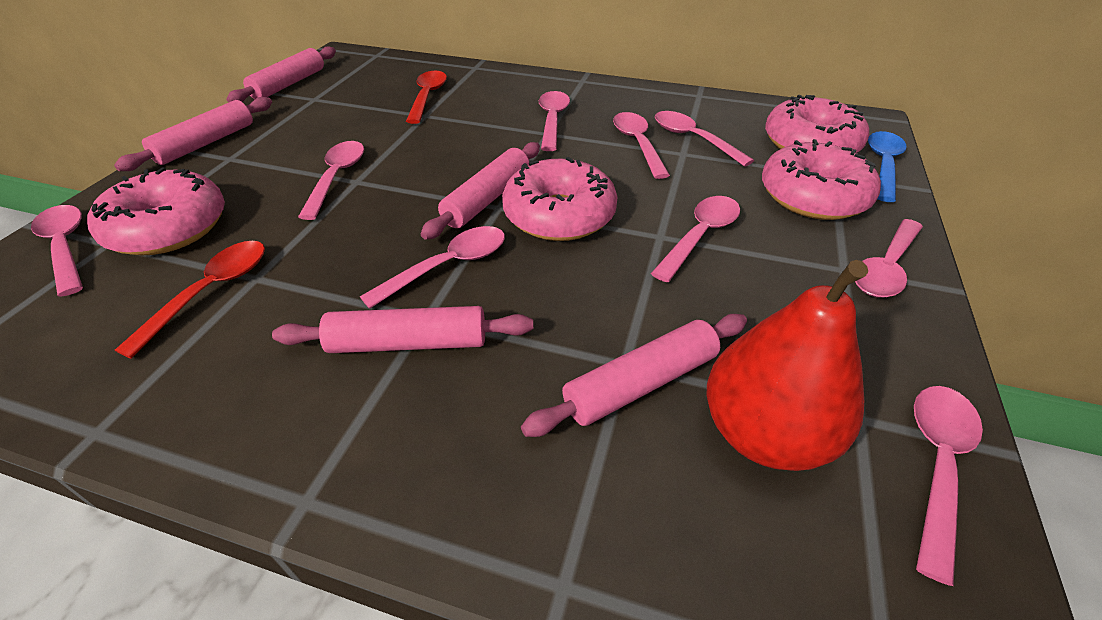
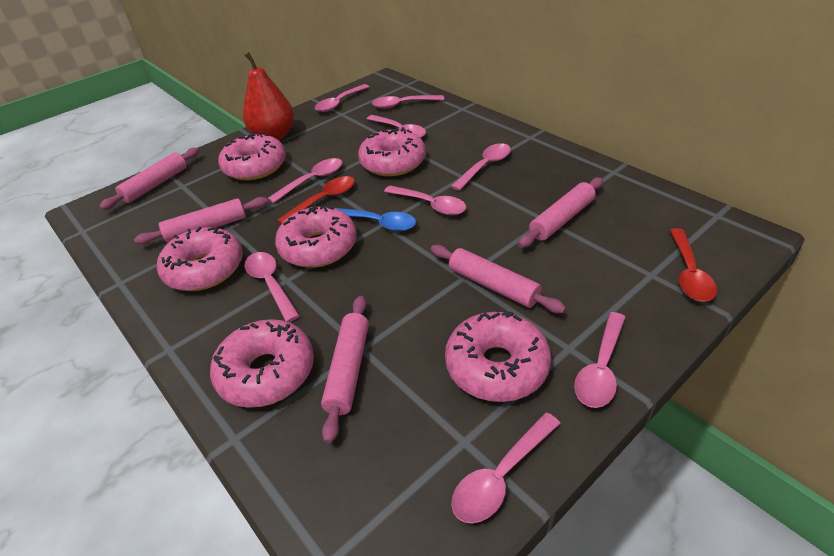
pink donut: 4 -> 6

